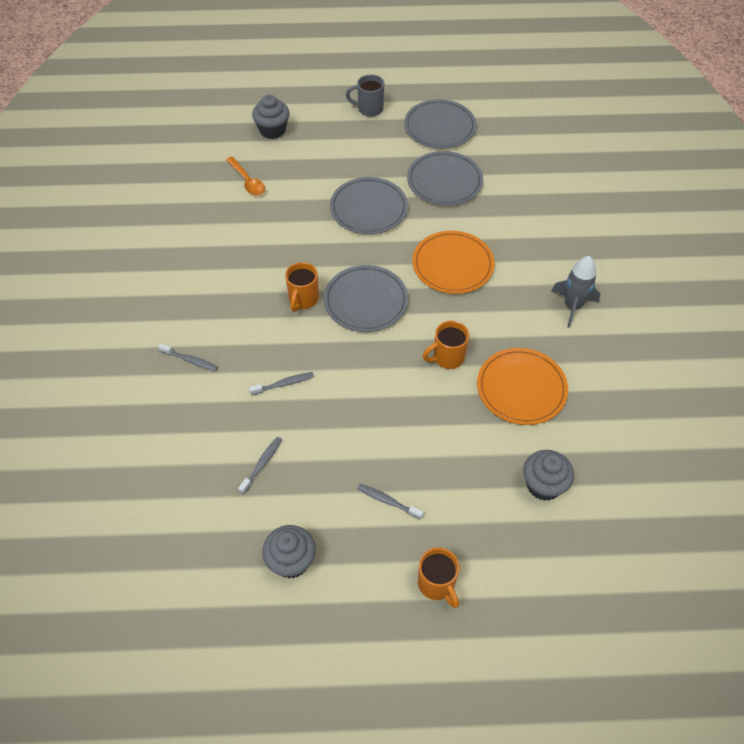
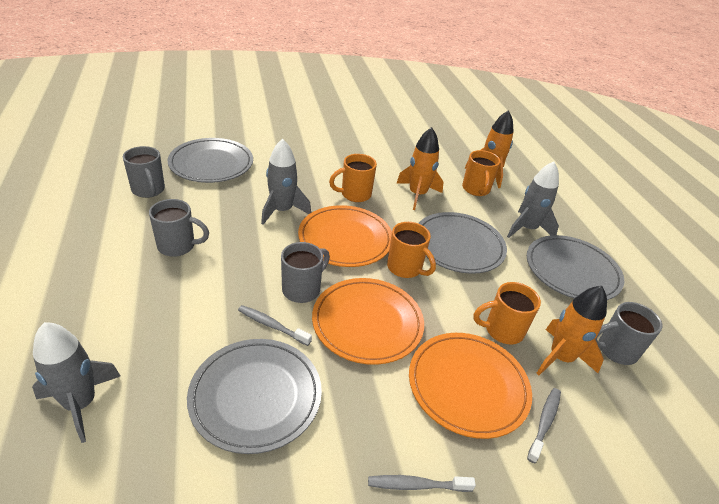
grey cupcake: 3 -> 0
grey mug: 1 -> 4
grey rocket: 1 -> 3
grey toothbrush: 4 -> 3
orange mug: 3 -> 4
orange plate: 2 -> 3
orange rocket: 0 -> 3
orange spoon: 1 -> 0

